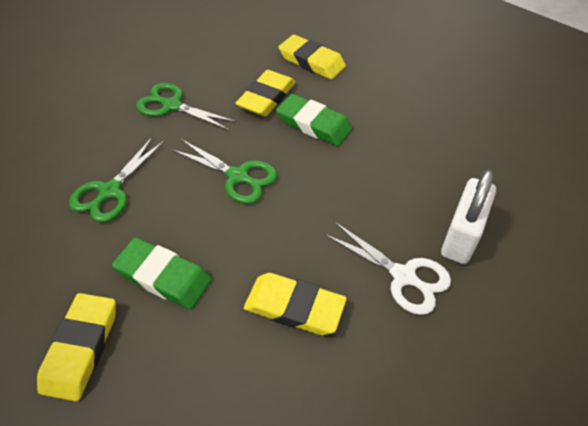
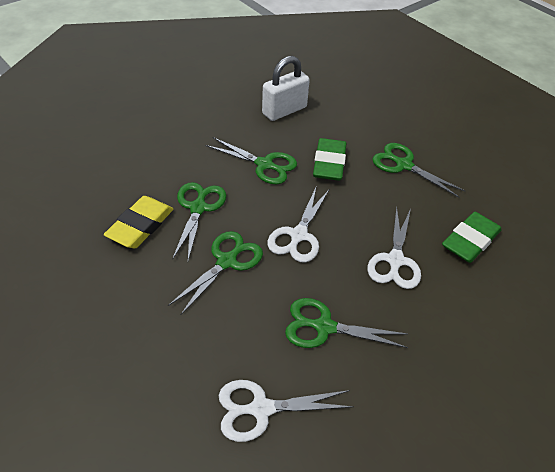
green scissors: 3 -> 5
white scissors: 1 -> 3
yellow eraser: 4 -> 1

